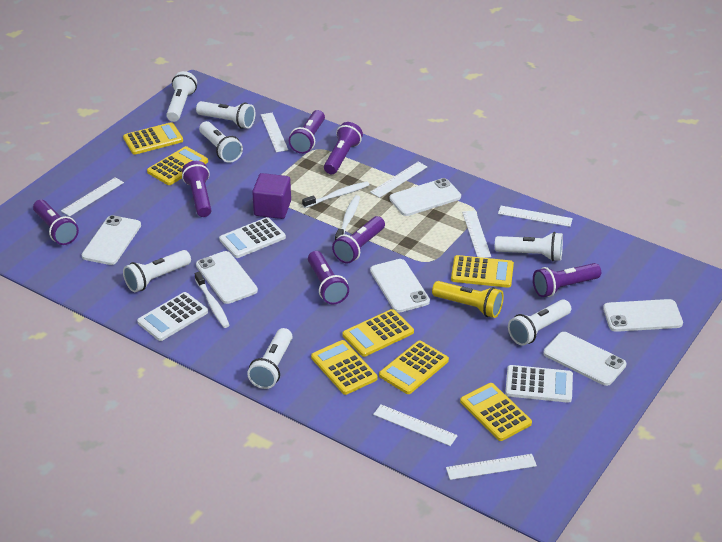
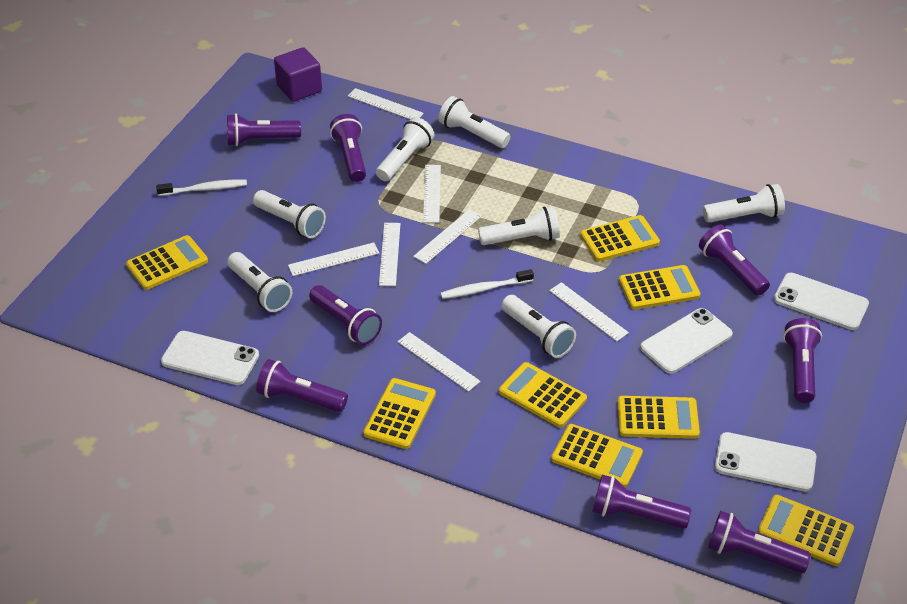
purple flashlight: 7 -> 8
white calculator: 3 -> 0
white phone: 6 -> 4
white toothbrush: 3 -> 2
yellow calculator: 7 -> 8
yellow flashlight: 1 -> 0

